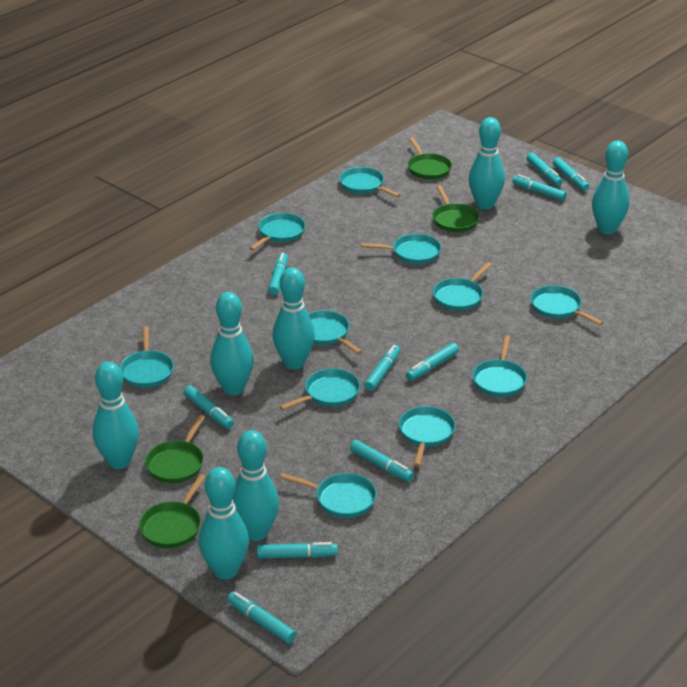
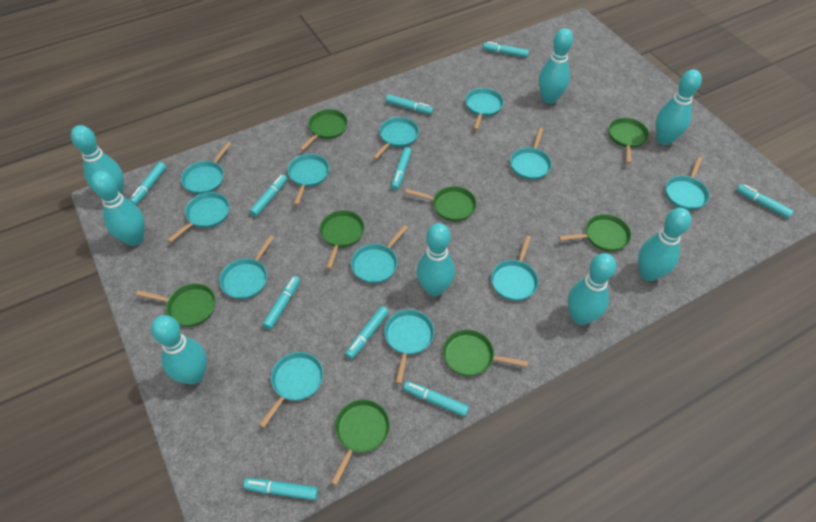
green pan: 4 -> 8
turquoise bowling pin: 7 -> 8
turquoise pan: 11 -> 12

